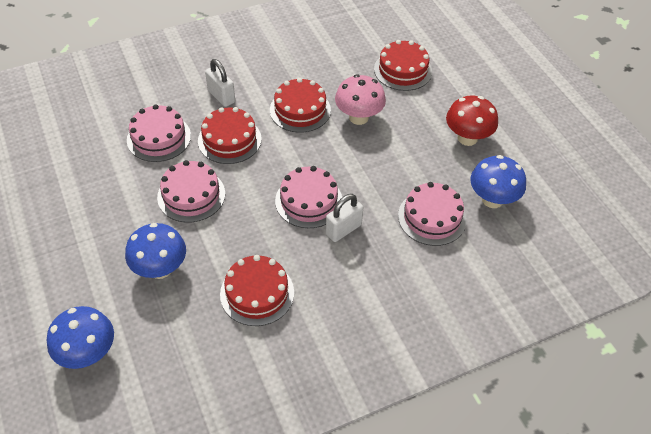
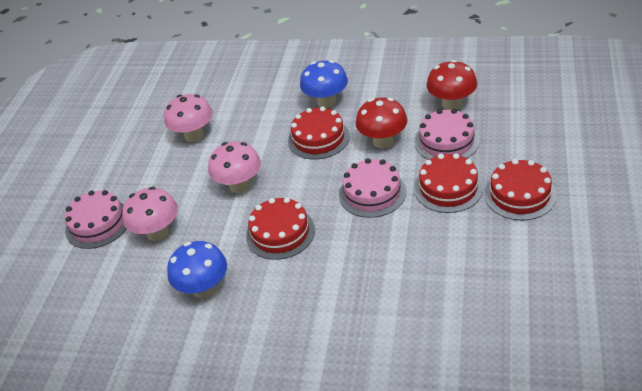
blue mushroom: 3 -> 2
pink cake: 4 -> 3
pink mushroom: 1 -> 3
red mushroom: 1 -> 2
white padlock: 2 -> 0

